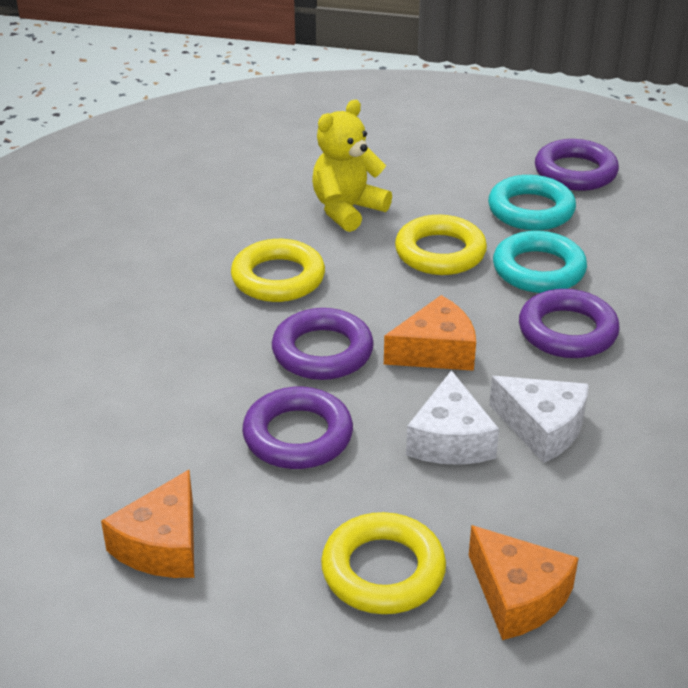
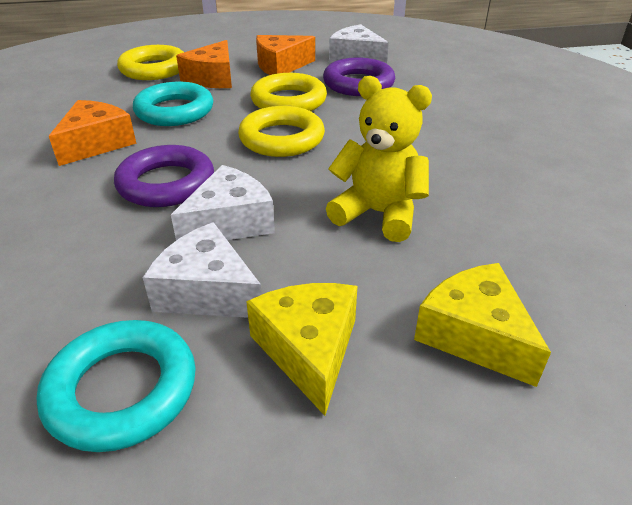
purple ring: 4 -> 2
white cheese: 2 -> 3
yellow cheese: 0 -> 2

